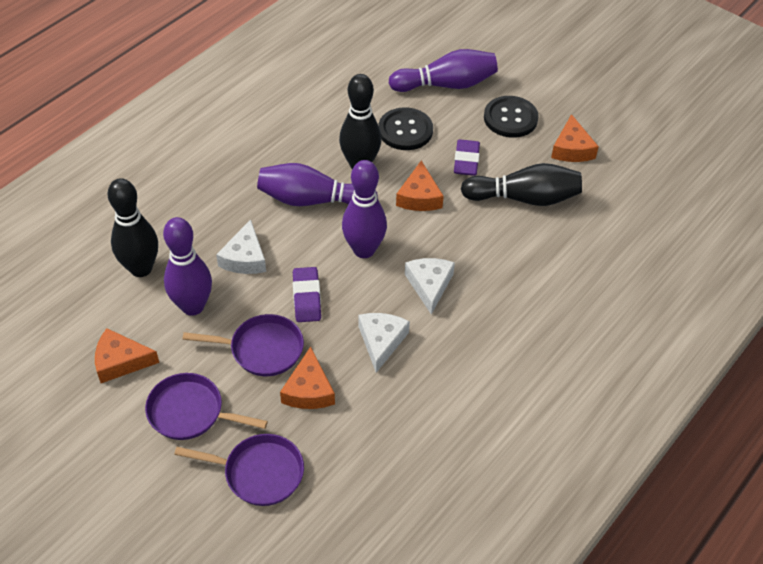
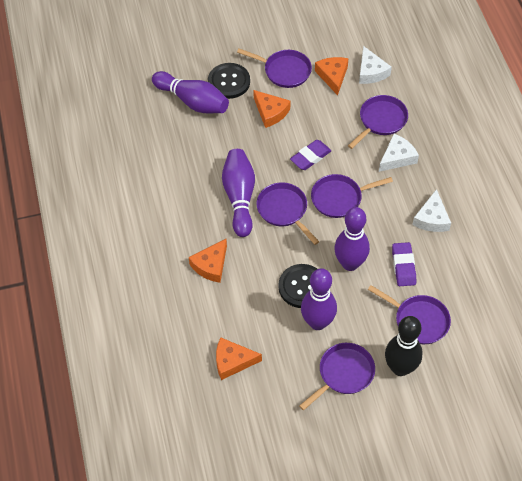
black bowling pin: 3 -> 1
purple pan: 3 -> 6

